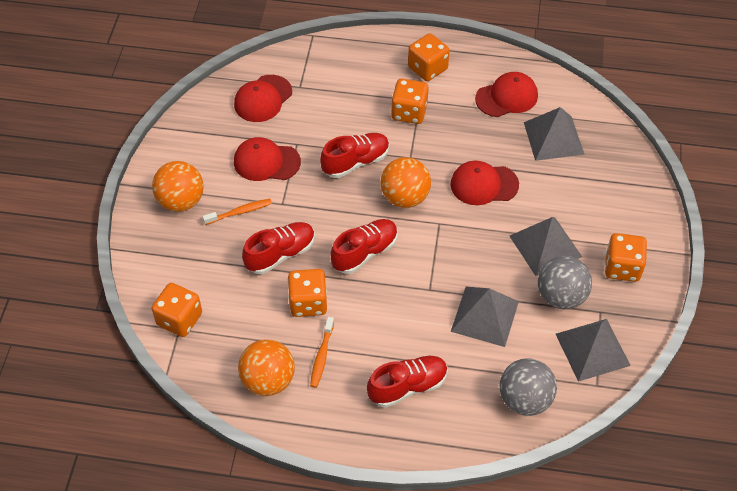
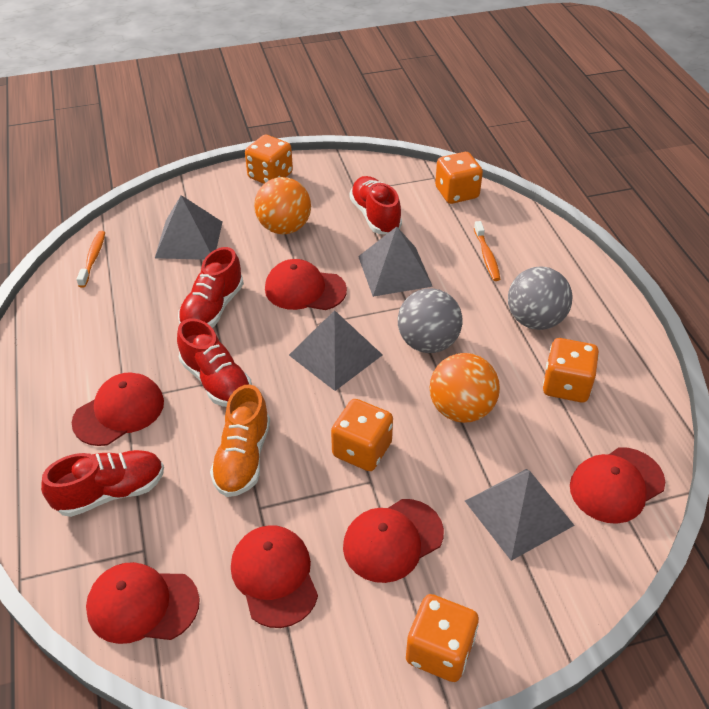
orange ball: 3 -> 2
orange shoe: 0 -> 1
red cap: 4 -> 6

